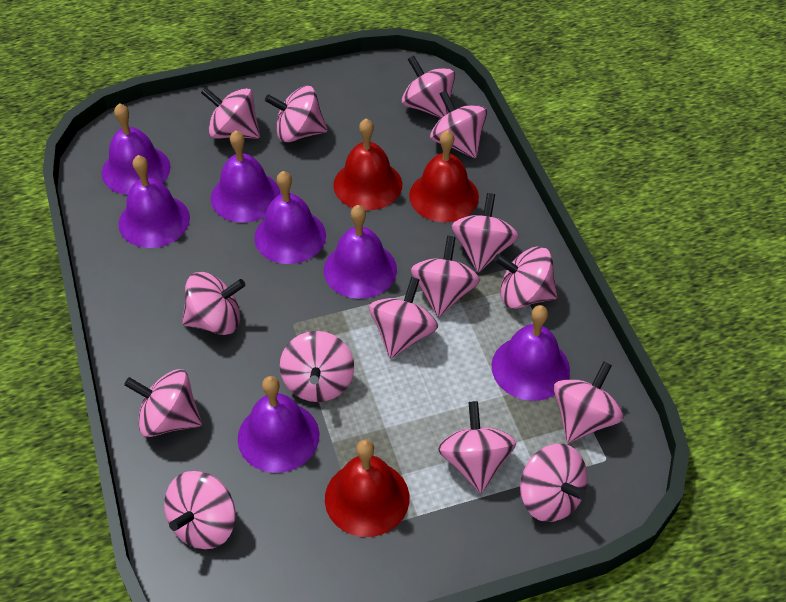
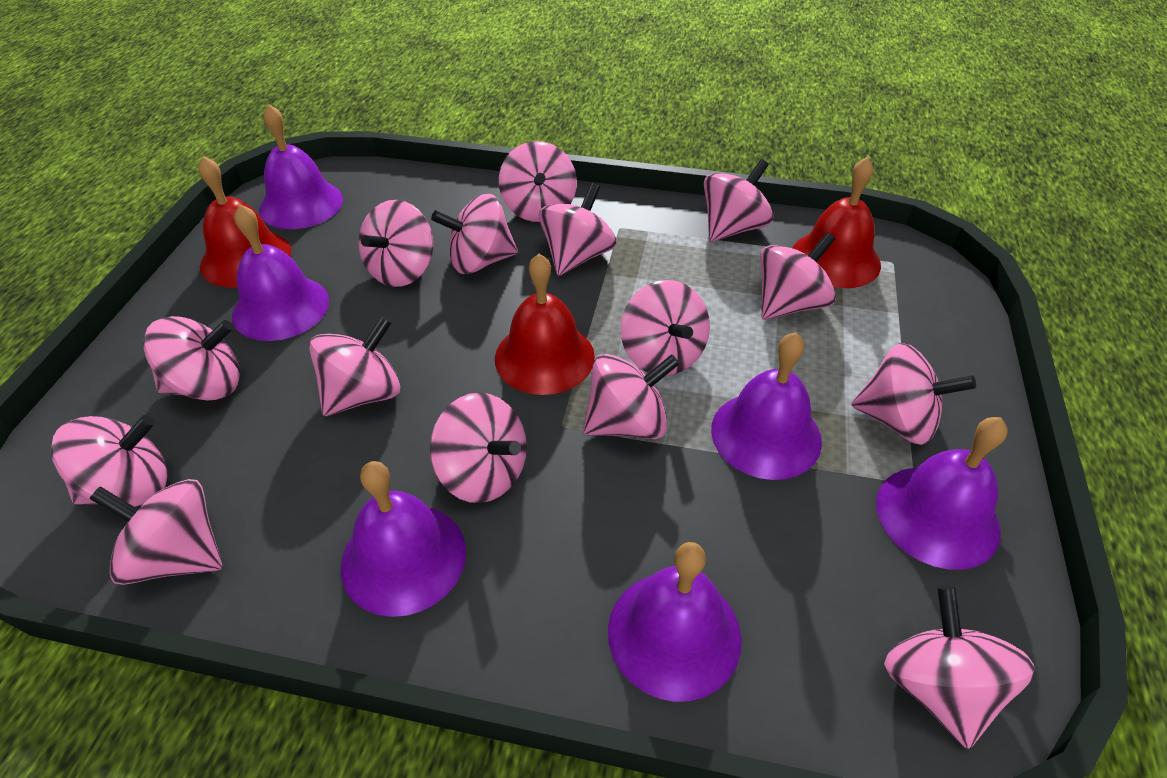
purple bell: 7 -> 6

